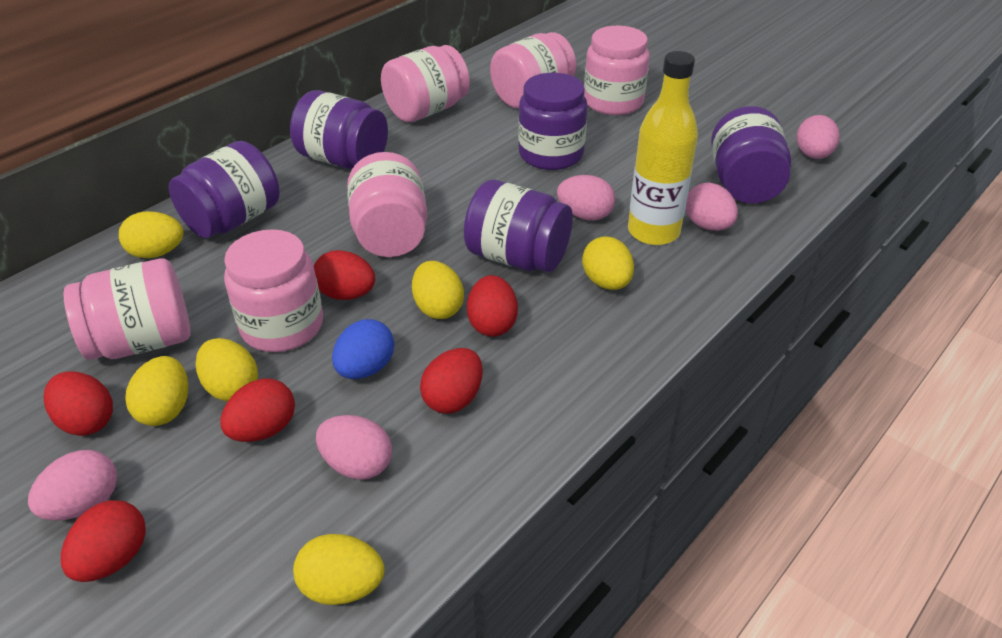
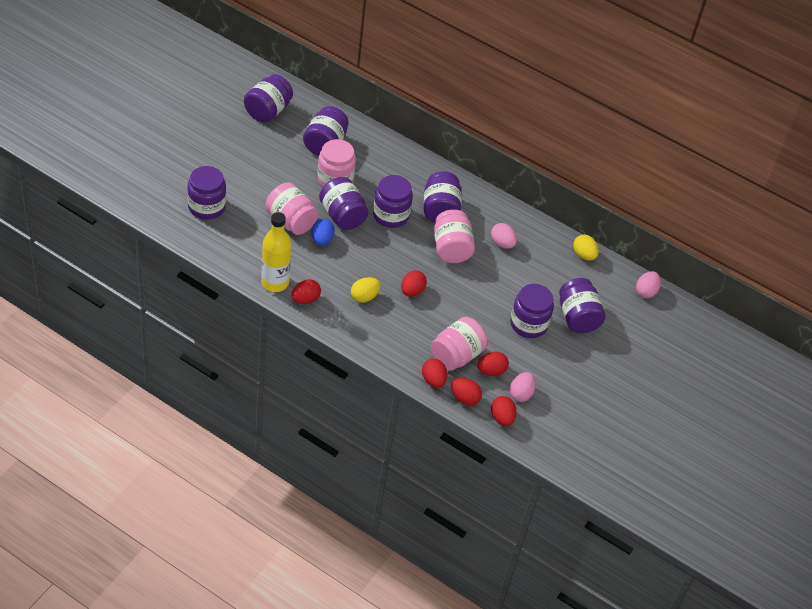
pink egg: 5 -> 3
pink jar: 6 -> 4
purple jar: 5 -> 8
yellow egg: 6 -> 2

